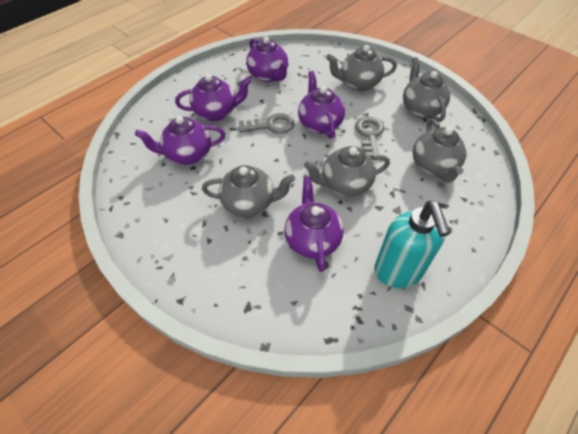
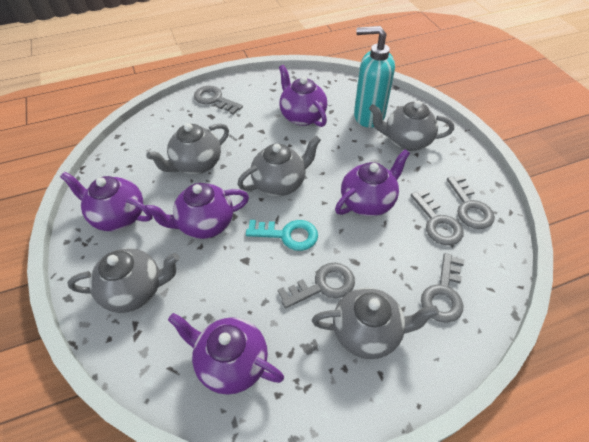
grey key: 2 -> 5
turquoise key: 0 -> 1

